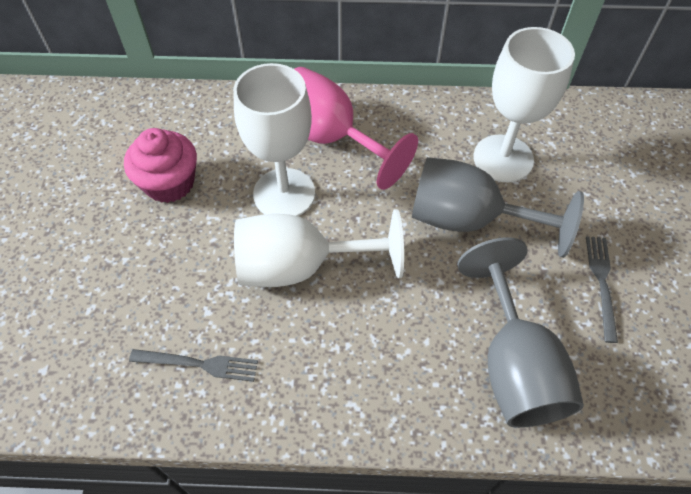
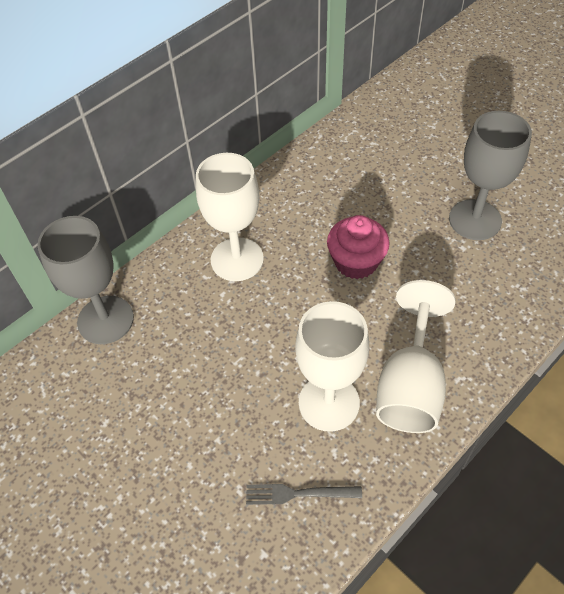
grey fork: 2 -> 1
pink goblet: 1 -> 0

